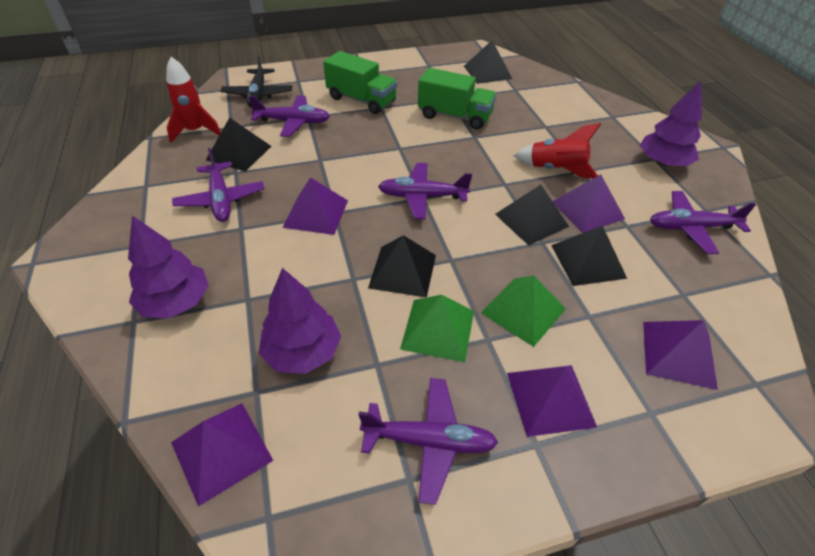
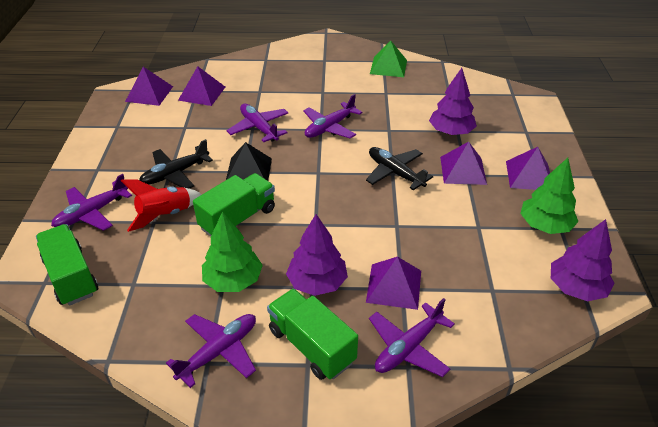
black plane: 1 -> 2
black pyramid: 5 -> 1
green pyramid: 2 -> 1
green tree: 0 -> 2
green truck: 2 -> 3
red rocket: 2 -> 1

